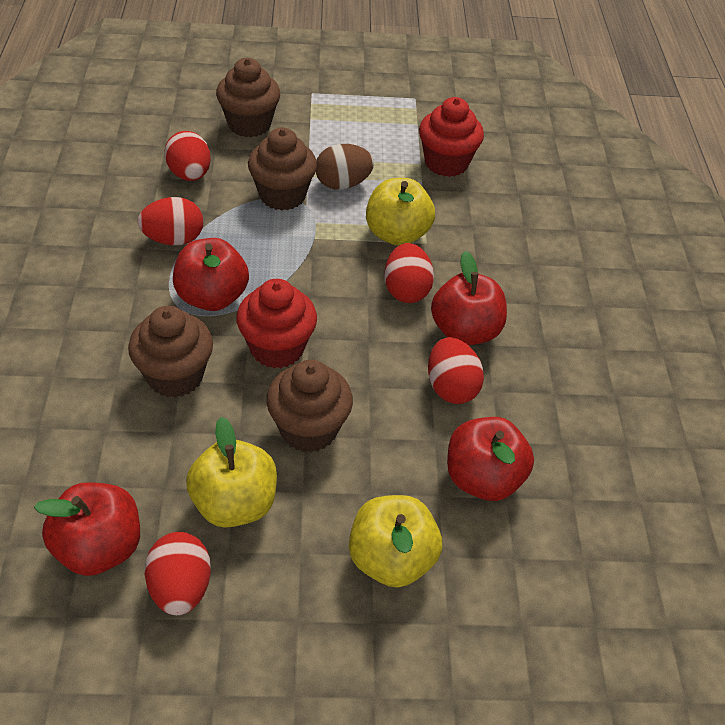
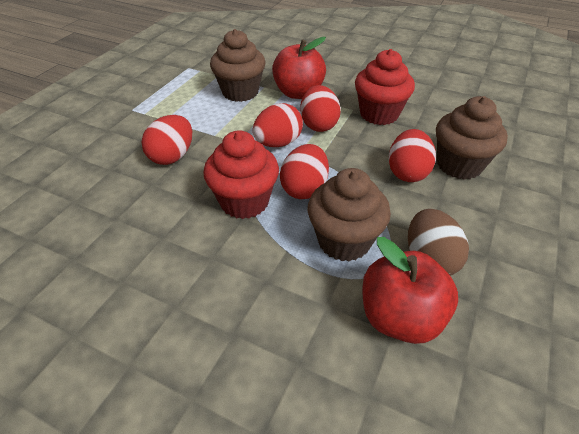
brown cupcake: 4 -> 3
red apple: 4 -> 2
yellow apple: 3 -> 0

